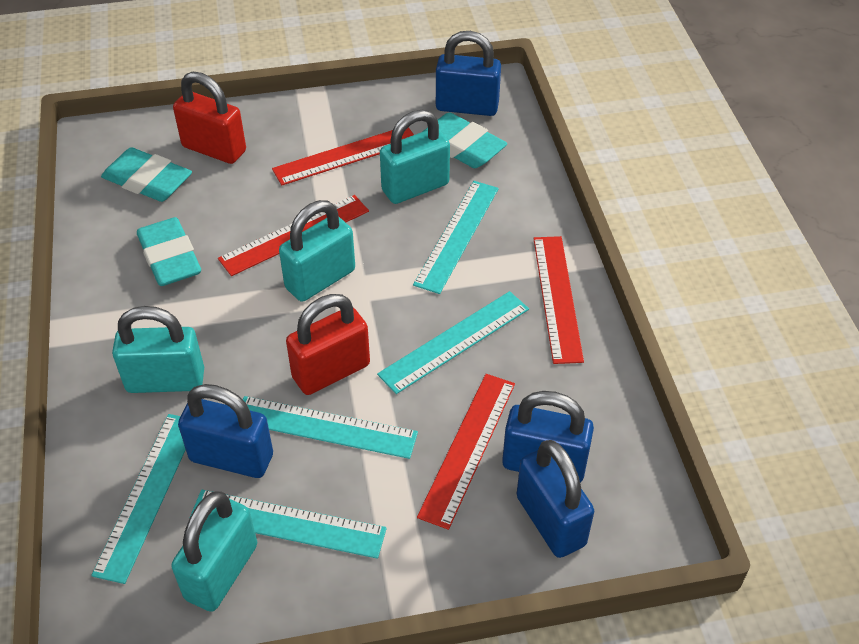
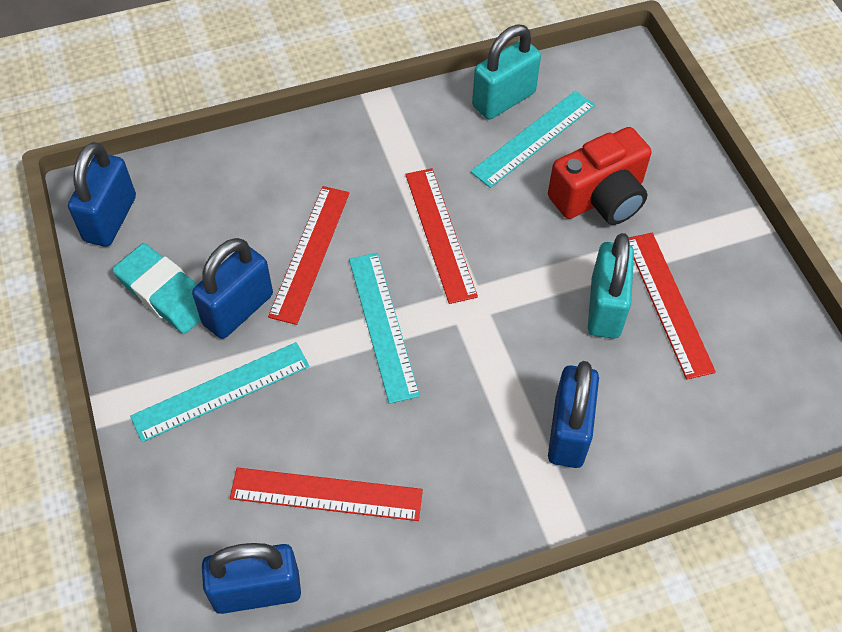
red camera: 0 -> 1
red padlock: 2 -> 0
turquoise eraser: 3 -> 1
turquoise padlock: 4 -> 2
turquoise ruler: 5 -> 3

